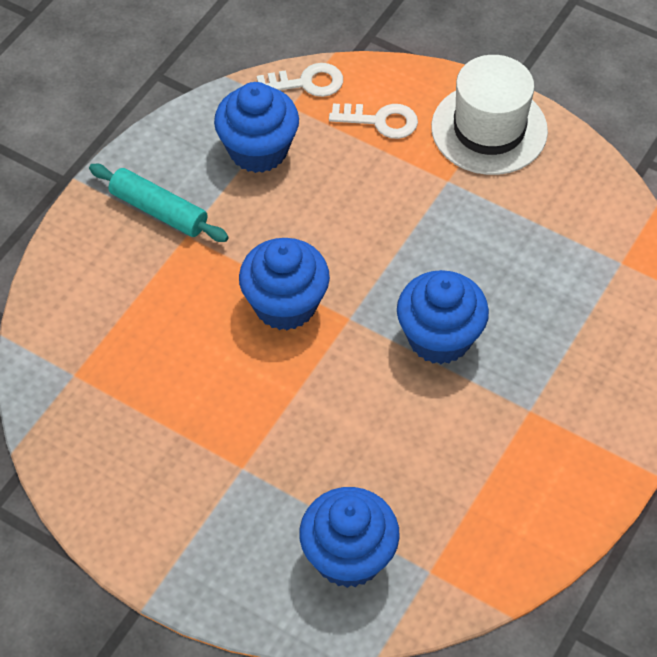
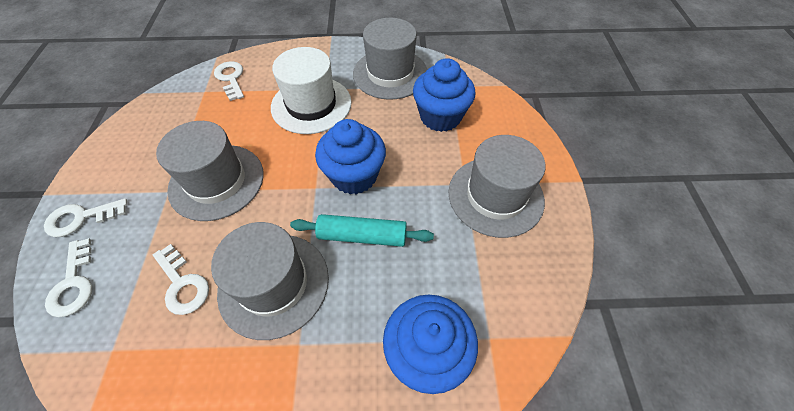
blue cupcake: 4 -> 3
grey hat: 0 -> 4
white key: 2 -> 4

